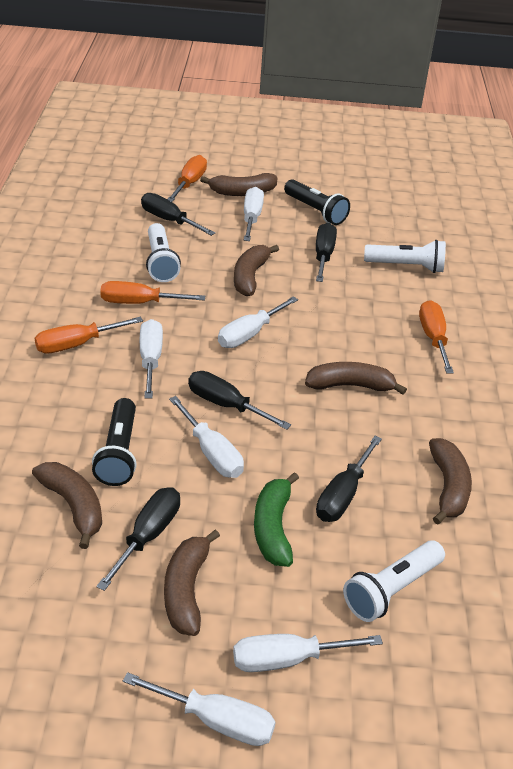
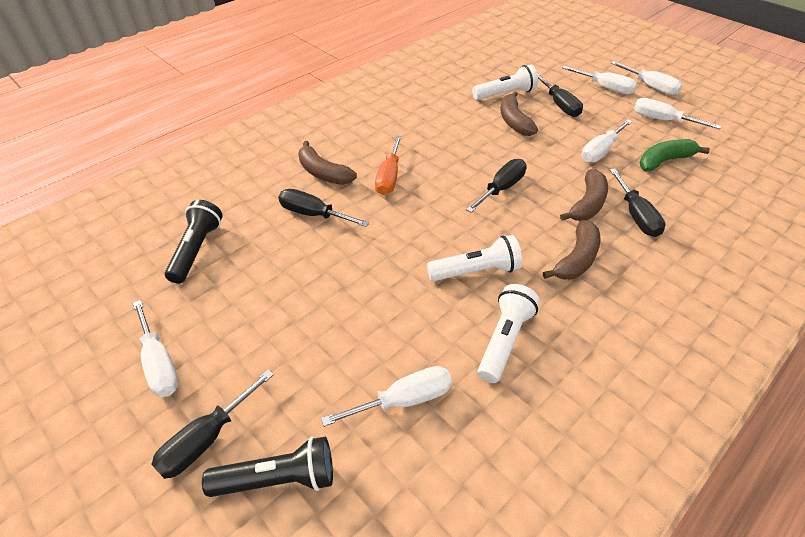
brown banana: 6 -> 4
orange screwdriver: 4 -> 1

